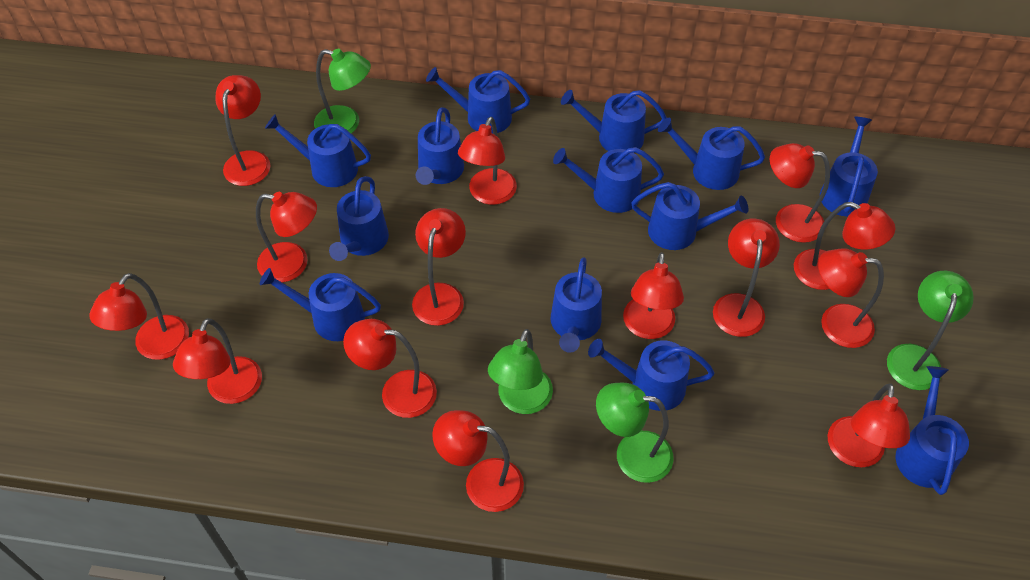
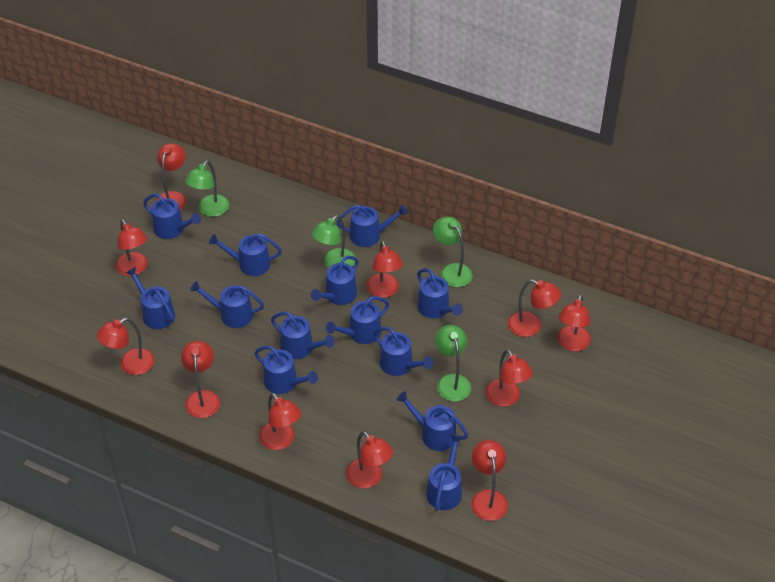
red lamp: 14 -> 11

